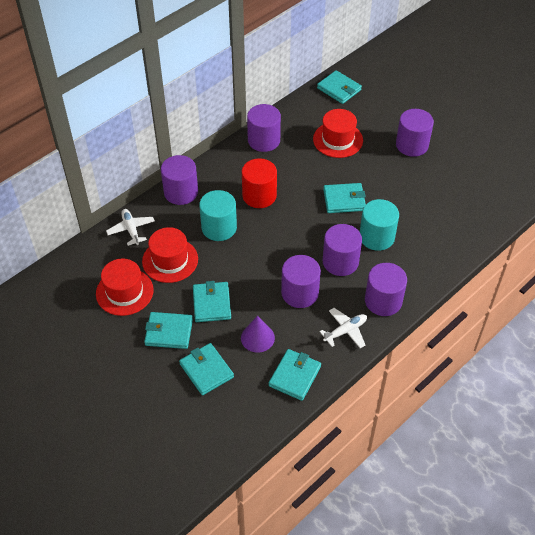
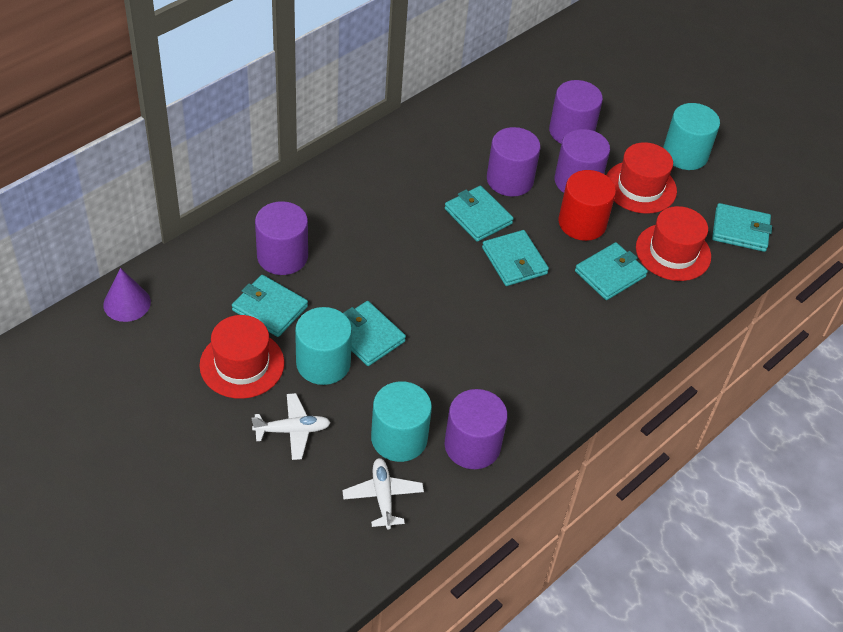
purple cylinder: 6 -> 5
turquoise cylinder: 2 -> 3

